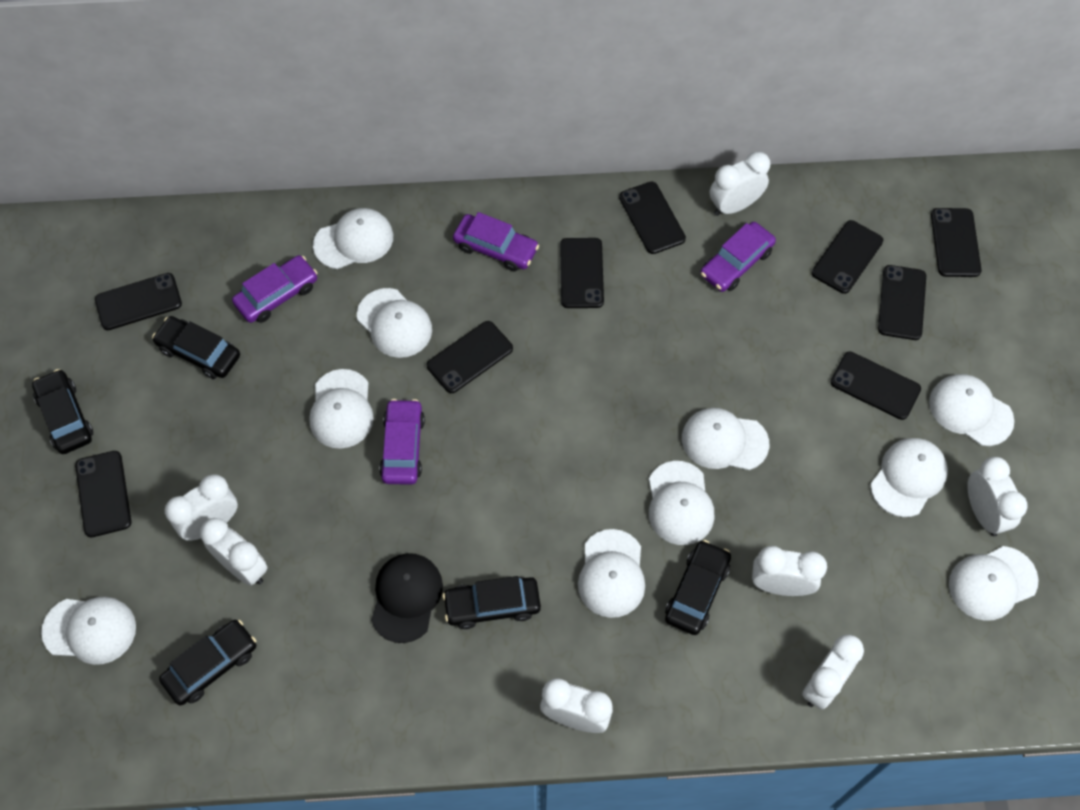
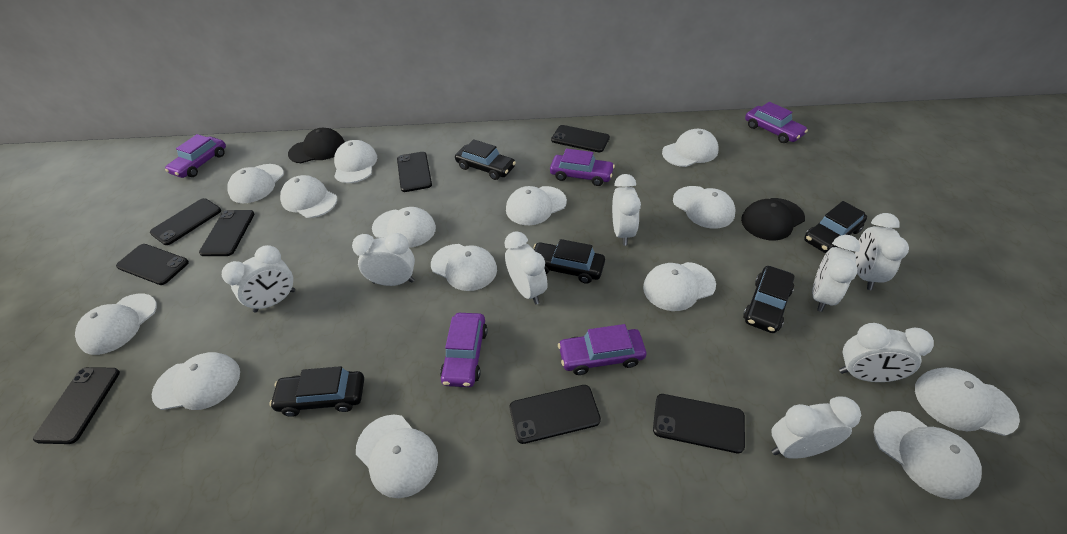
black cap: 1 -> 2
black phone: 9 -> 8
purple car: 4 -> 5
white cap: 10 -> 14
white clock: 7 -> 8

